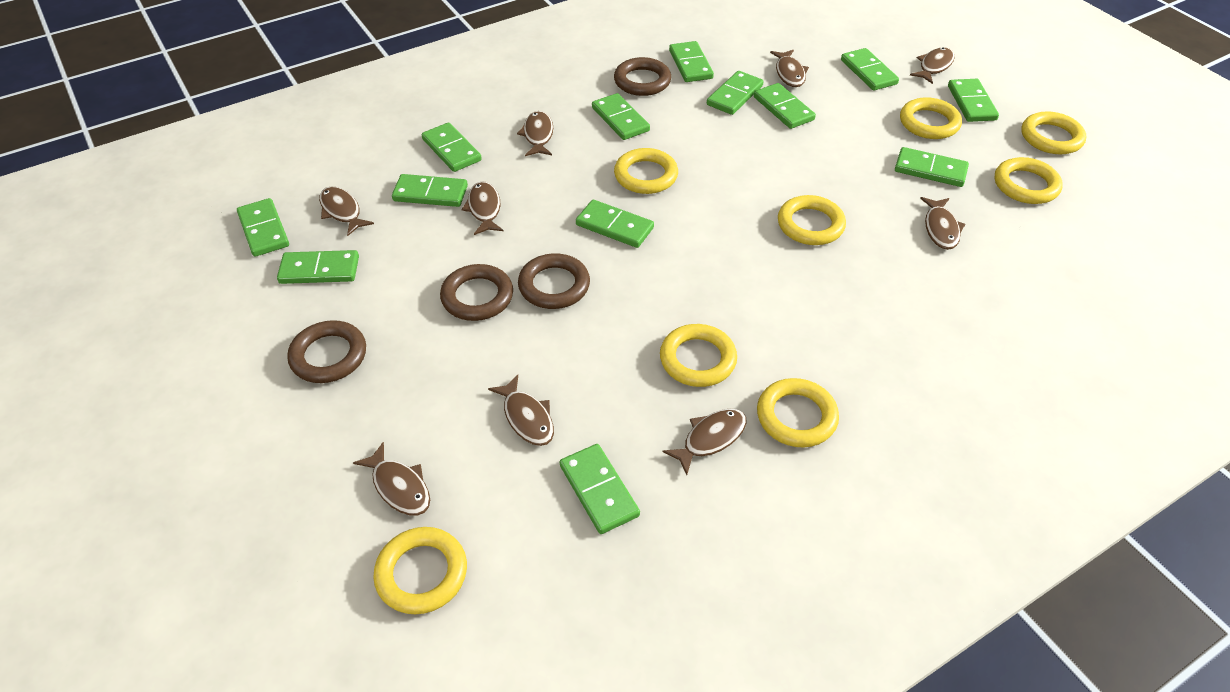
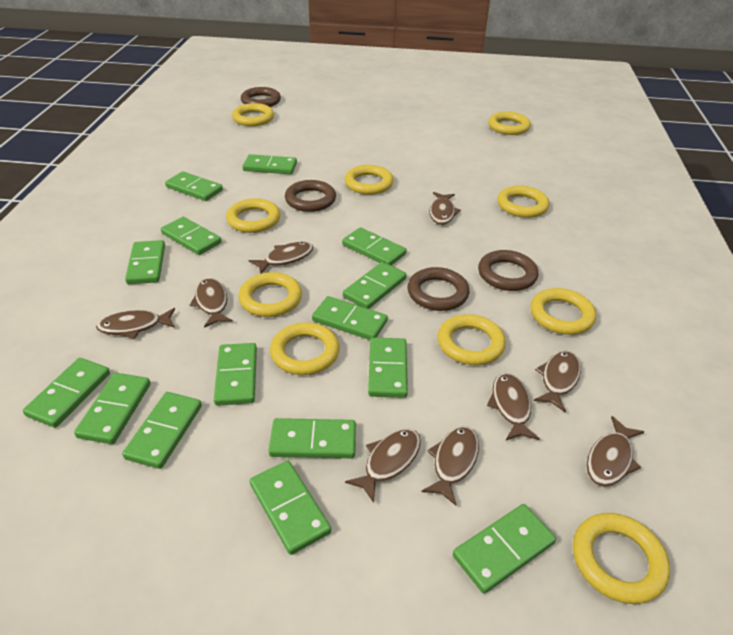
green domino: 13 -> 15
yellow ring: 8 -> 10

